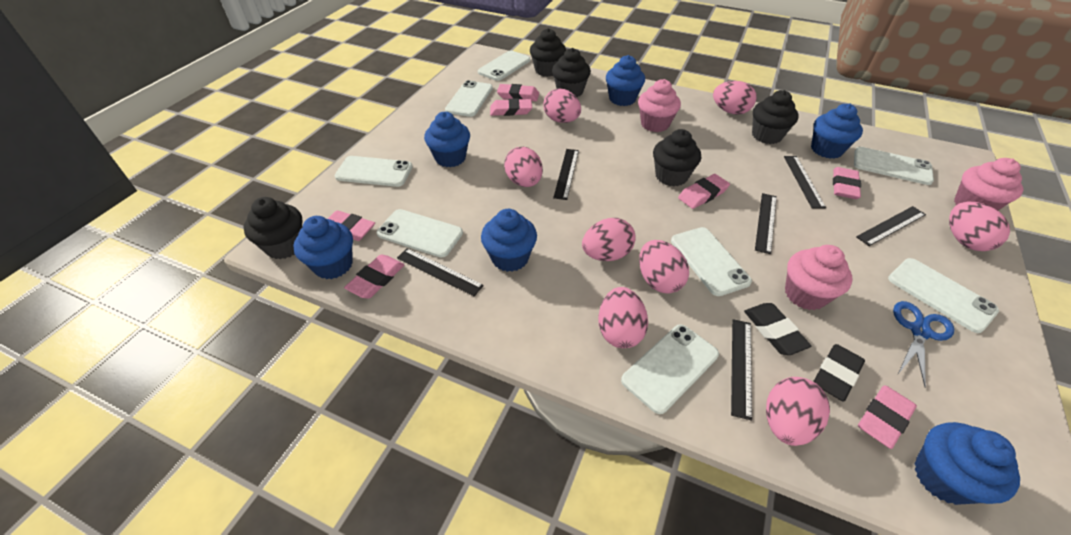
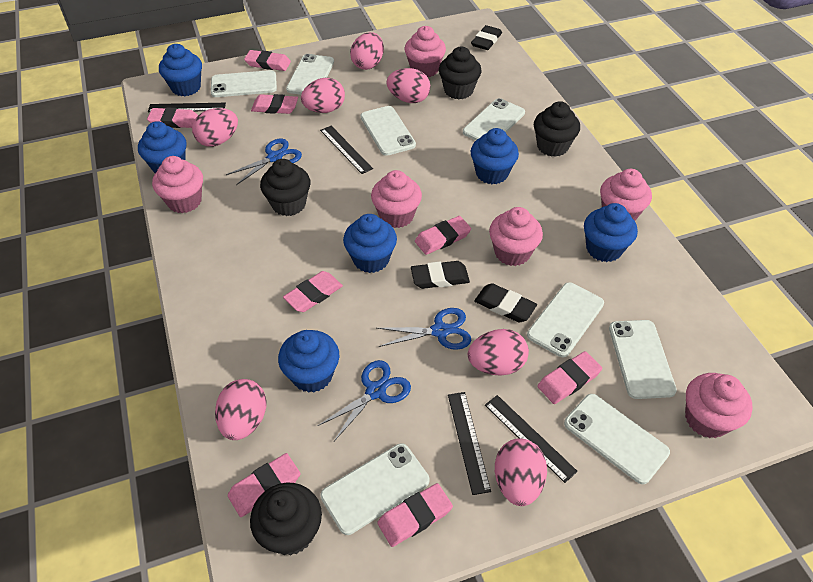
black cupcake: 5 -> 4
black eraser: 2 -> 3
black ruler: 6 -> 4
blue scissors: 1 -> 3
pink cupcake: 3 -> 6
pink egg: 8 -> 7
pink eraser: 7 -> 8

